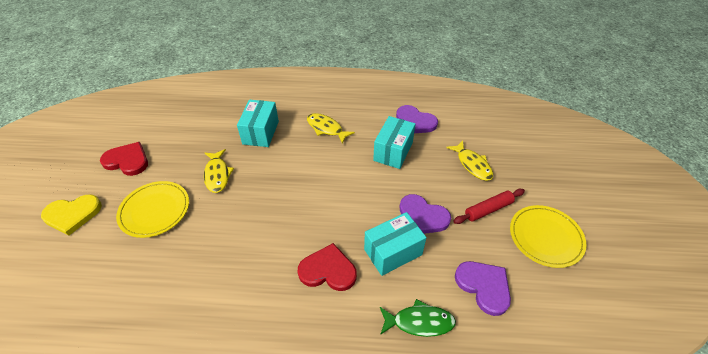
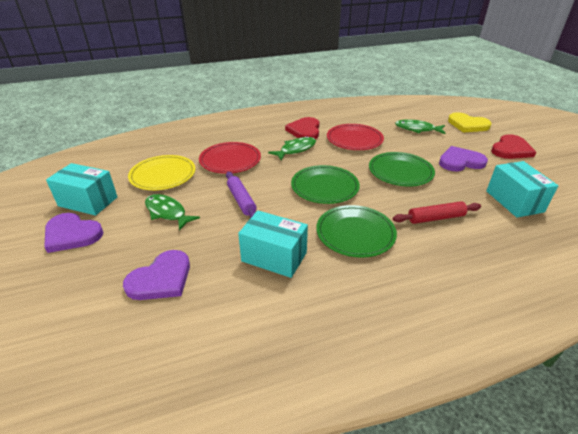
green fish: 1 -> 3
green plate: 0 -> 3
purple rolling pin: 0 -> 1
red plate: 0 -> 2
yellow fish: 3 -> 0
yellow plate: 2 -> 1

